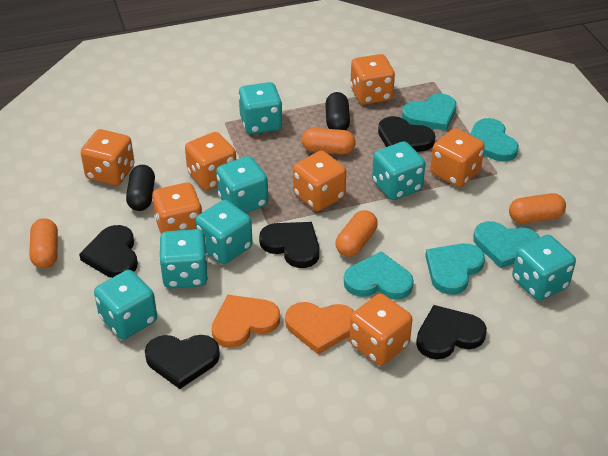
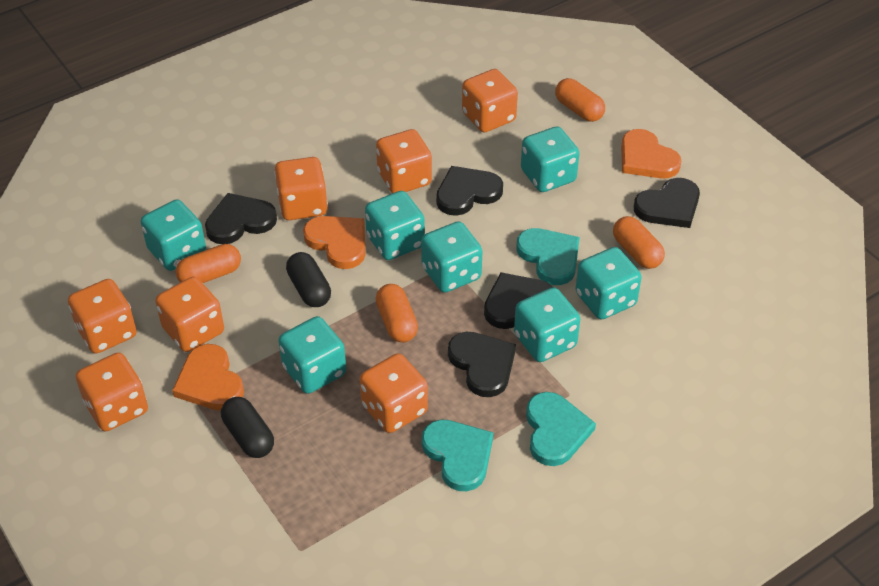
orange heart: 2 -> 3
turquoise heart: 5 -> 3

